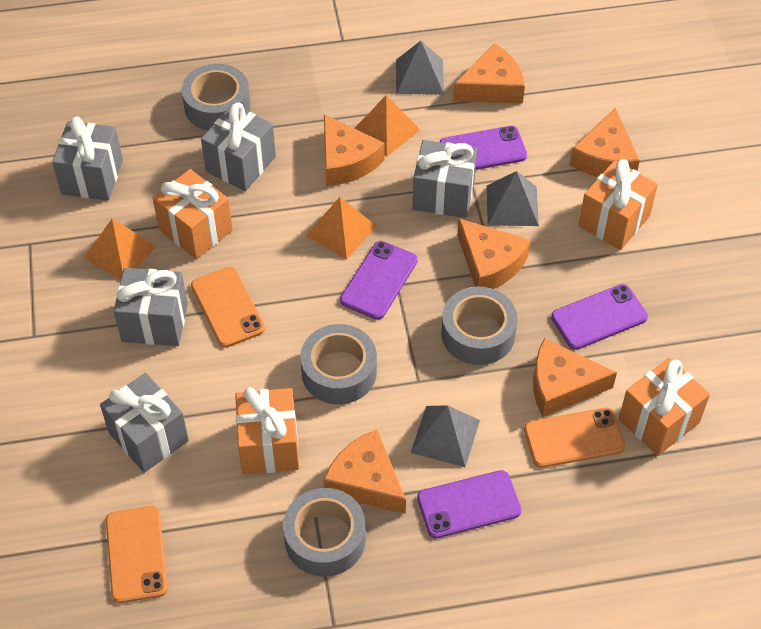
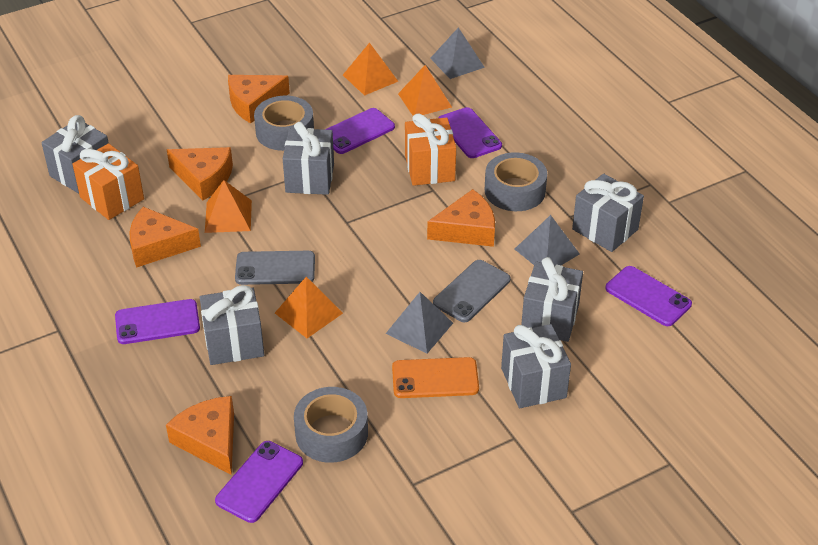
grey gift: 5 -> 6
grey phone: 0 -> 2
grey tape: 4 -> 3
orange cheese: 6 -> 5
orange gift: 4 -> 2
orange phone: 3 -> 1
orange pyramid: 3 -> 4
purple phone: 4 -> 5

